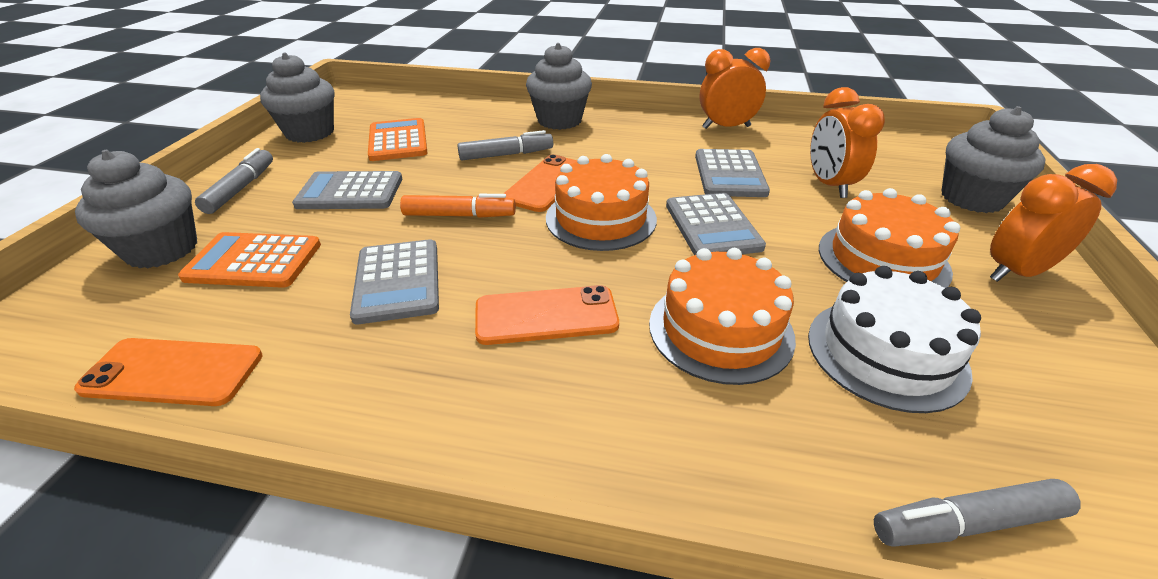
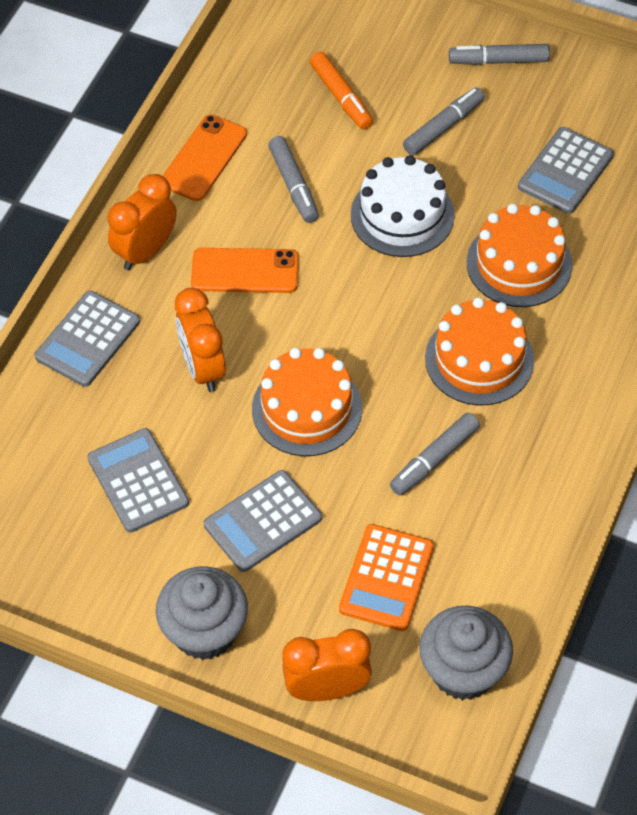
grey cupcake: 4 -> 2
grey marker: 3 -> 4
orange calculator: 2 -> 1
orange phone: 3 -> 2

